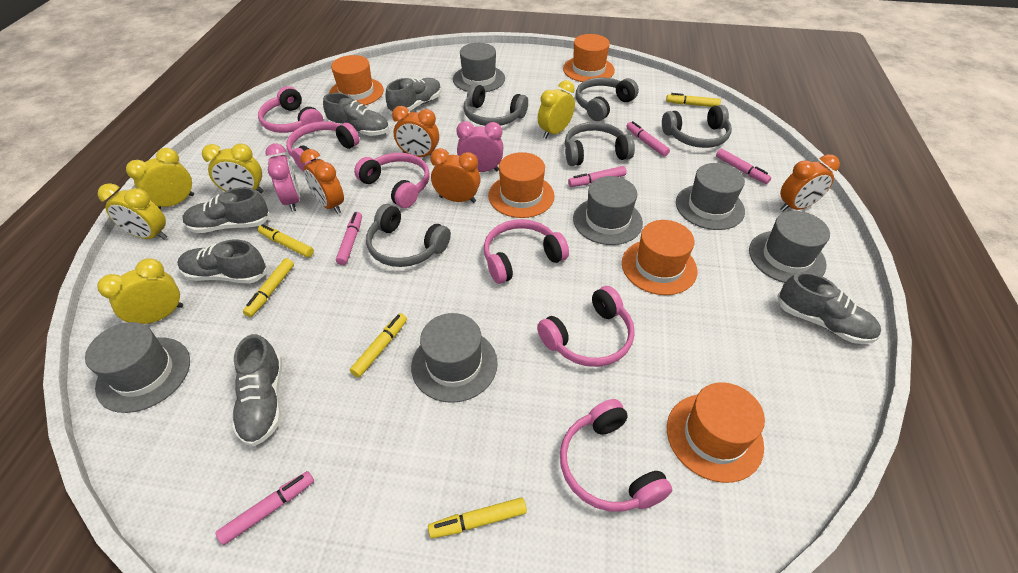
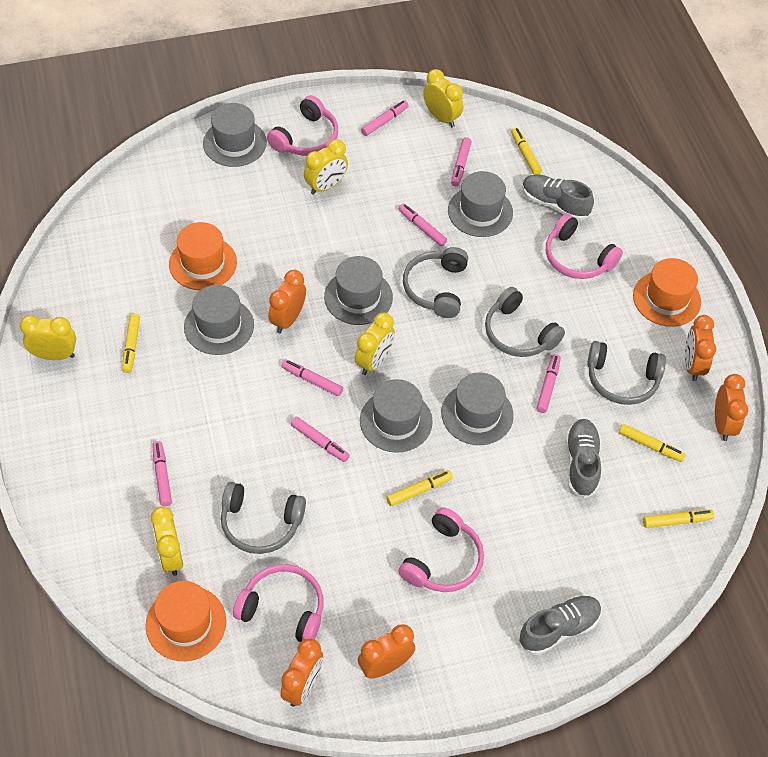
grey headphones: 5 -> 4
grey shoe: 6 -> 3
orange clock: 4 -> 5
orange hat: 5 -> 3
pink clock: 2 -> 0
pink headphones: 6 -> 4
pink marker: 5 -> 7

